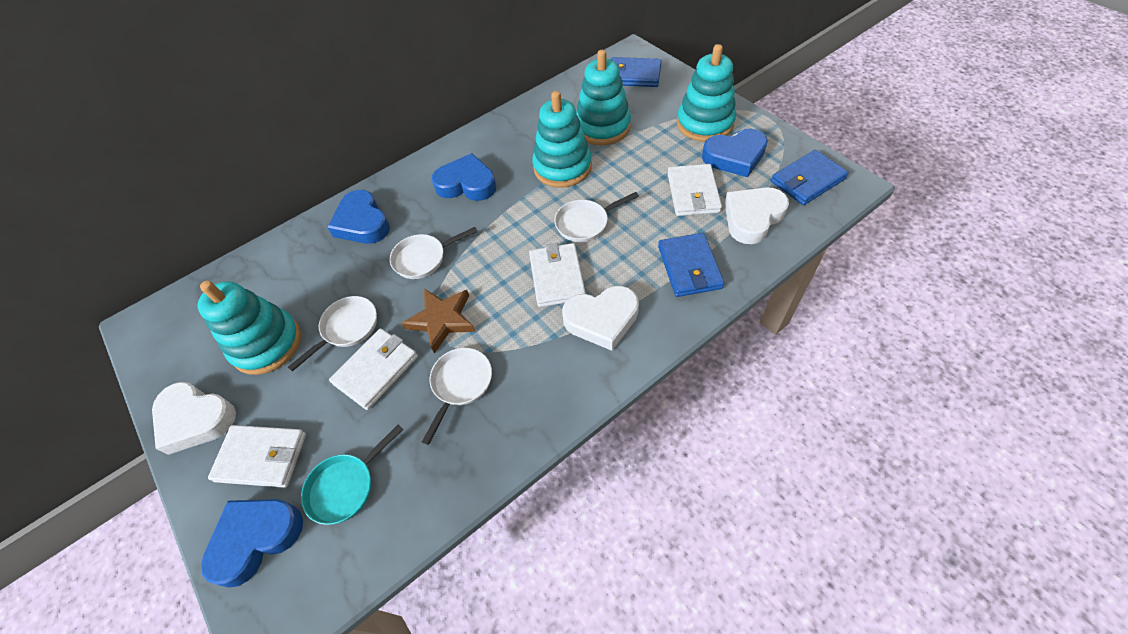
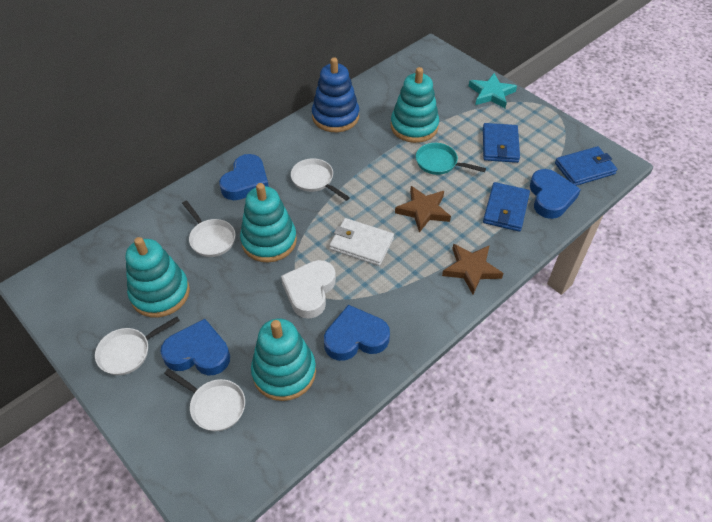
blue stacking toy: 0 -> 1
brown star: 1 -> 2
turquoise star: 0 -> 1
white heart: 3 -> 1
white wallet: 4 -> 1

